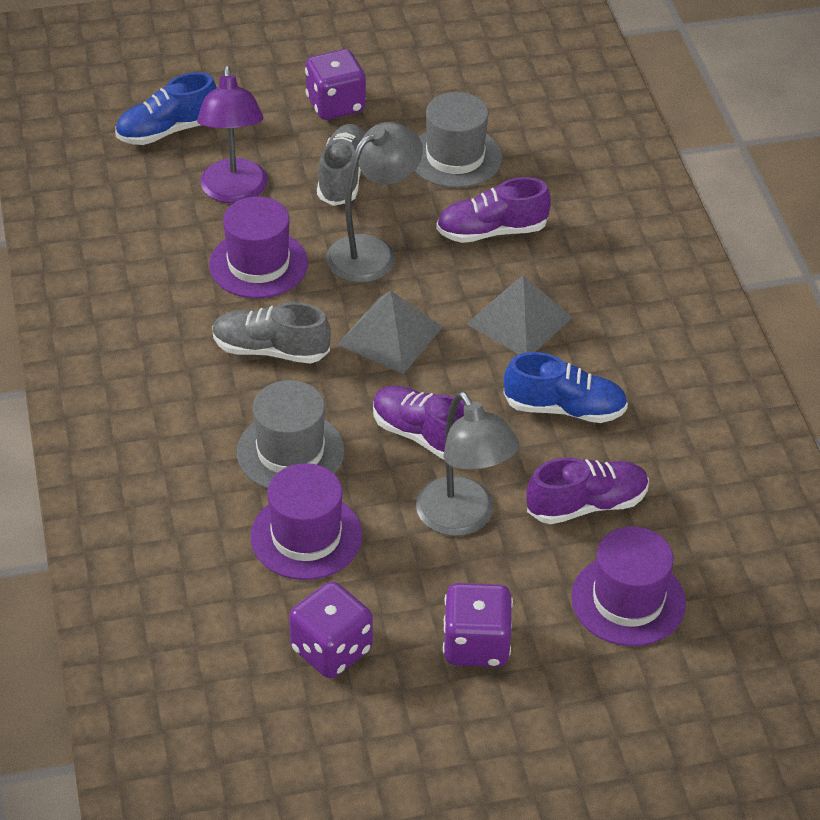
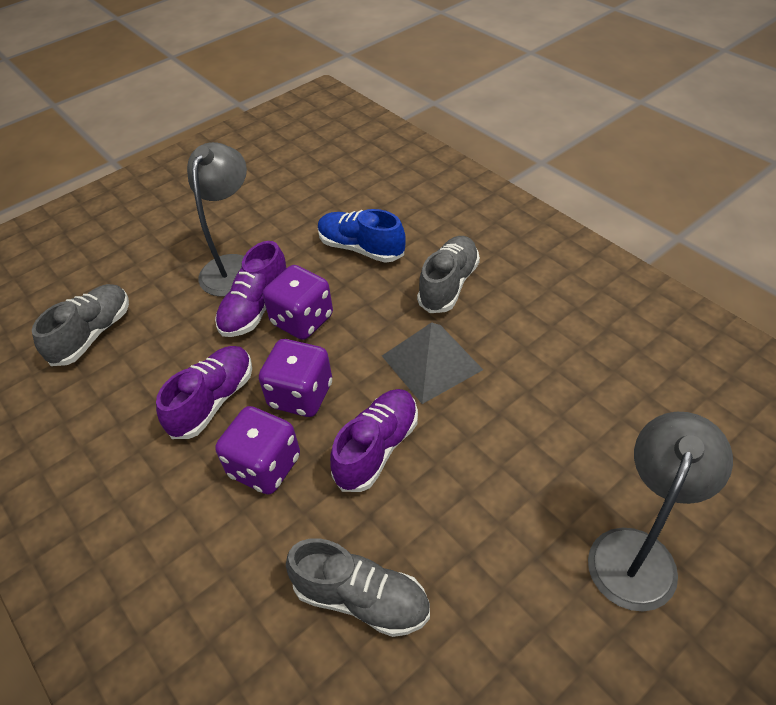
blue shoe: 2 -> 1
grey hat: 2 -> 0
grey pyramid: 2 -> 1
grey shoe: 2 -> 3
purple hat: 3 -> 0
purple lamp: 1 -> 0

